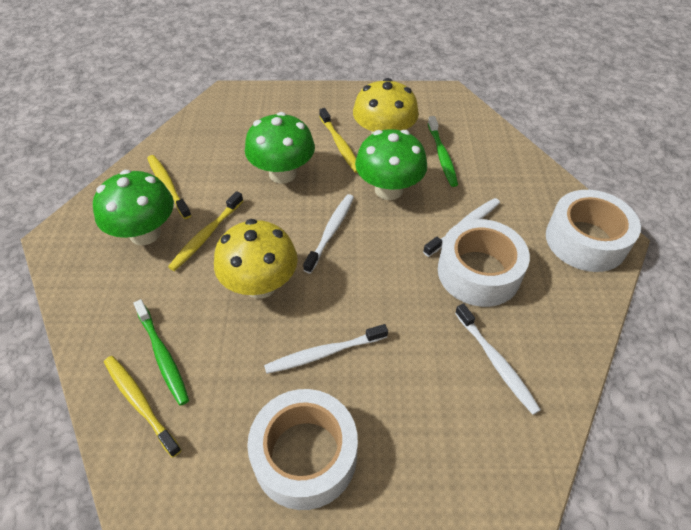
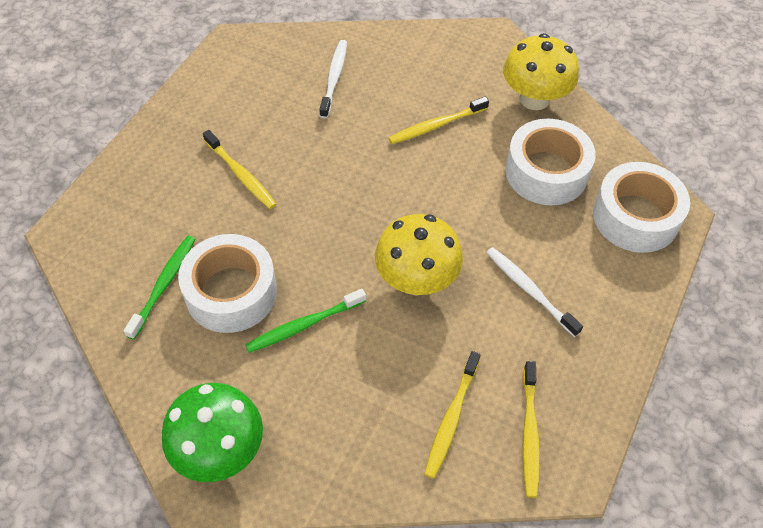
green mushroom: 3 -> 1
white toothbrush: 4 -> 2

